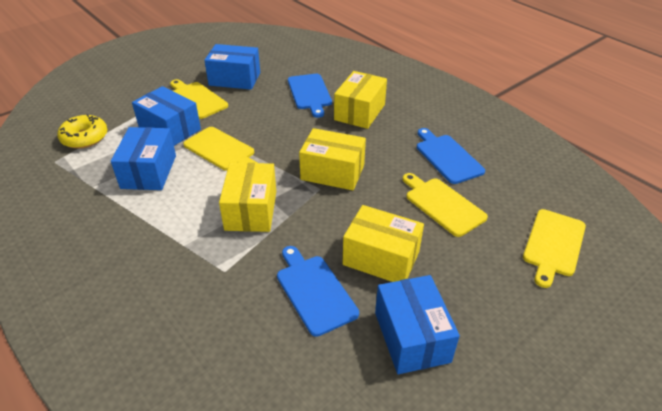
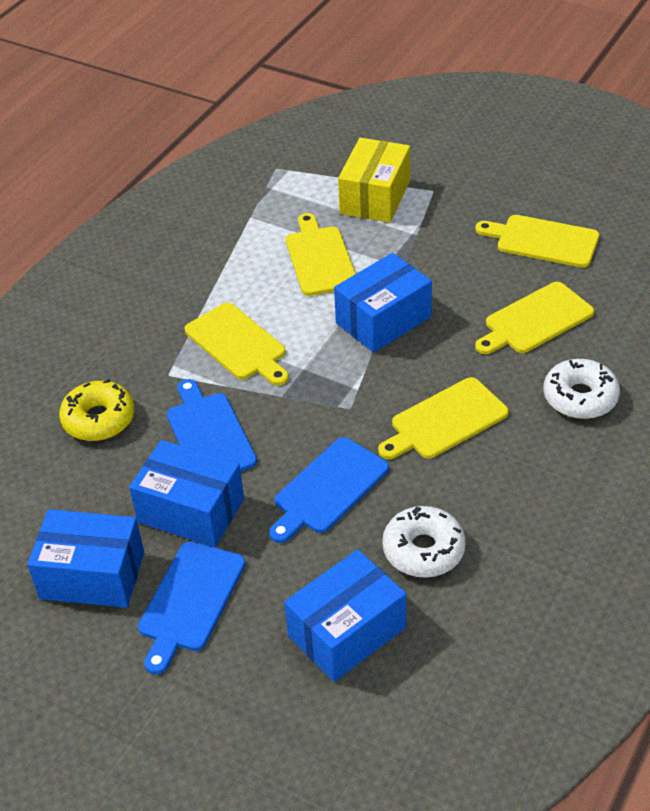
white donut: 0 -> 2
yellow box: 4 -> 1
yellow cutting board: 4 -> 5

